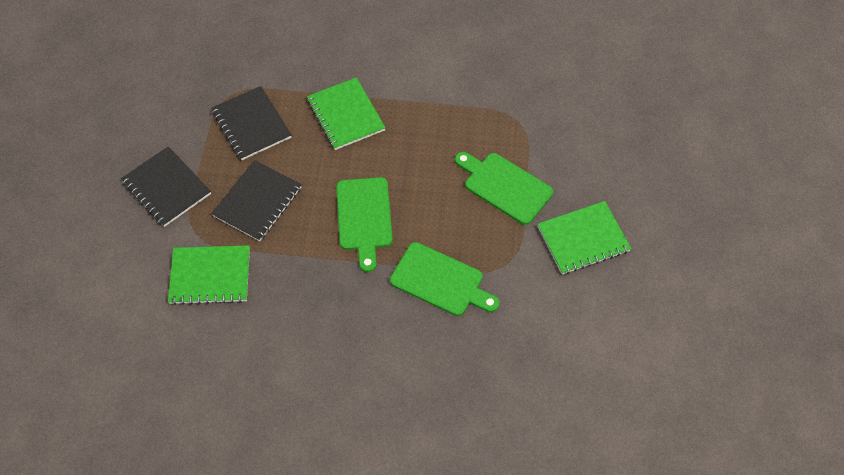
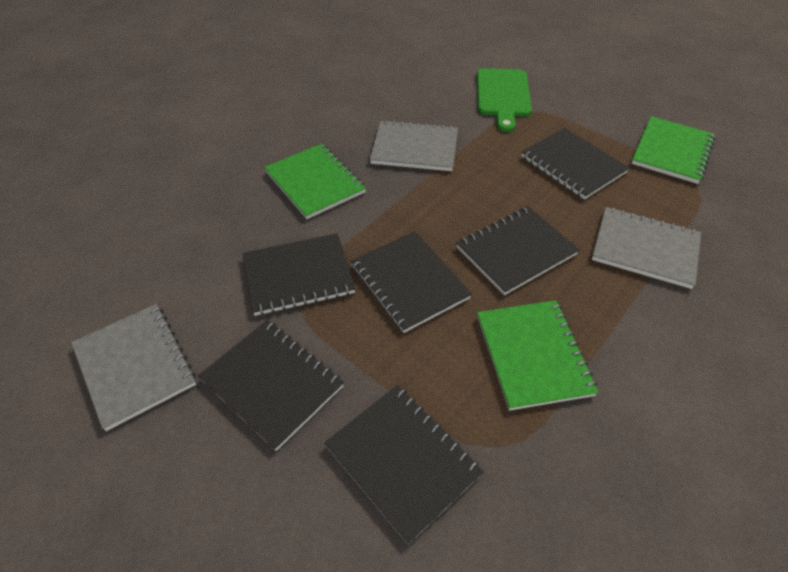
black notebook: 3 -> 6
green cutting board: 3 -> 1
grey notebook: 0 -> 3

